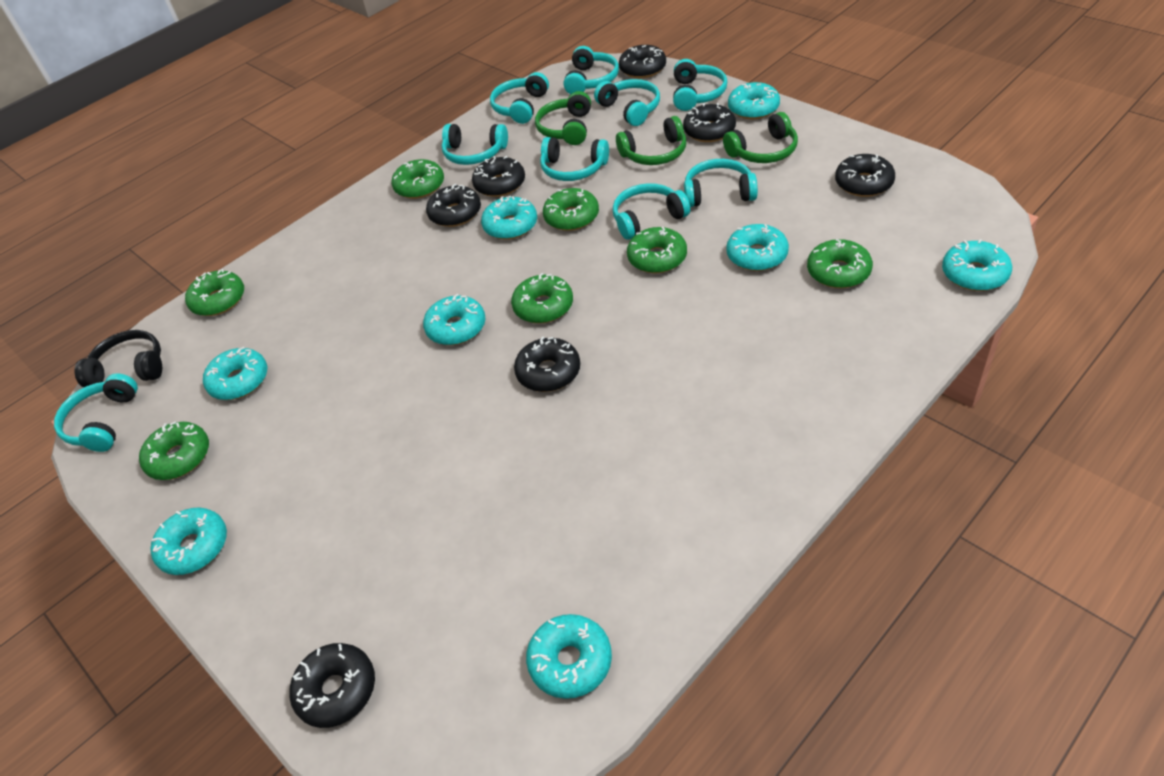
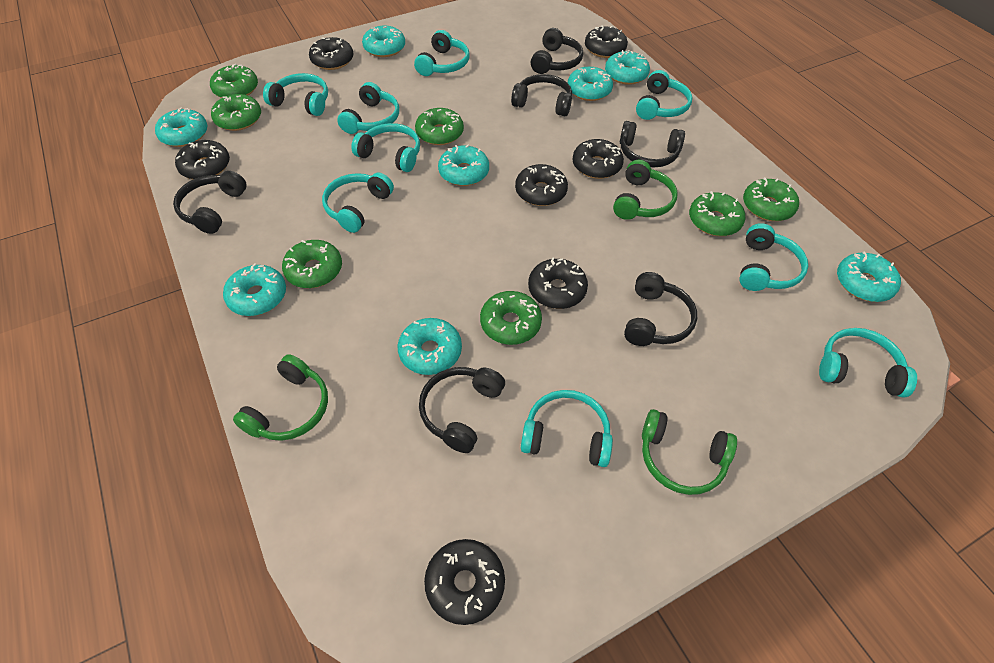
black headphones: 1 -> 6

